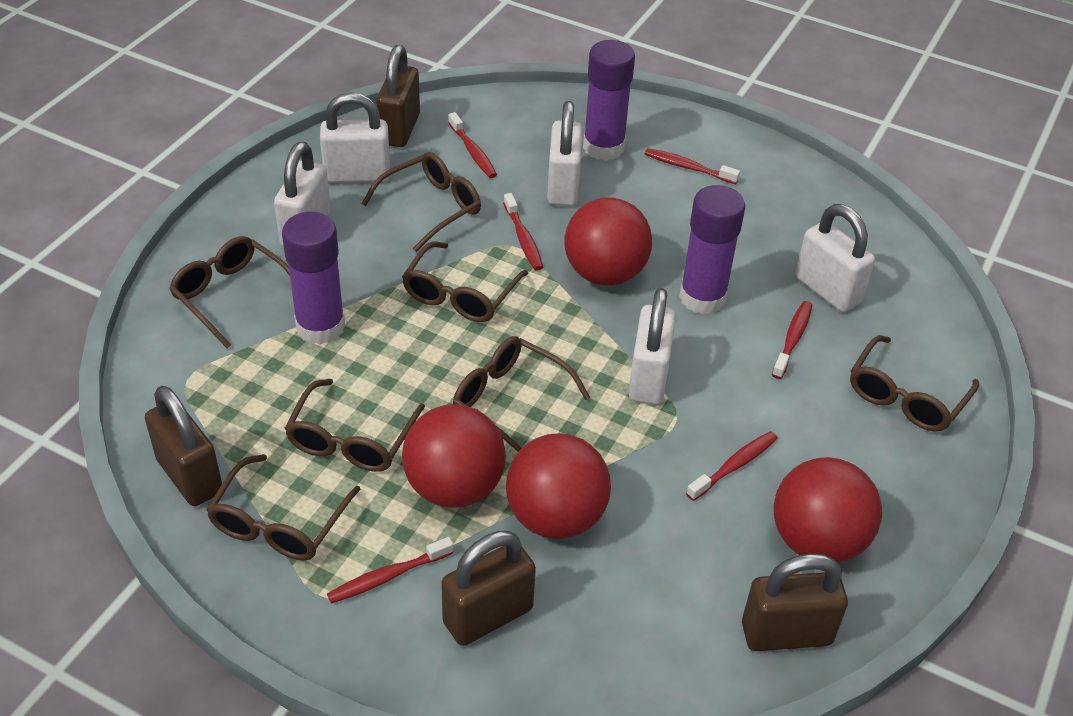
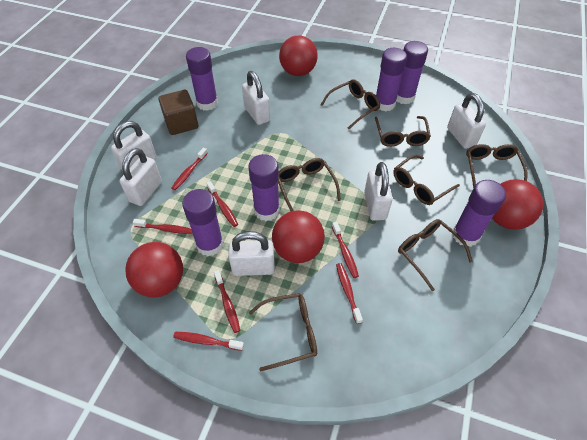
brown cube: 0 -> 1
brown padlock: 4 -> 0
purple glue stick: 3 -> 6
red toothbrush: 6 -> 7
white padlock: 5 -> 6

